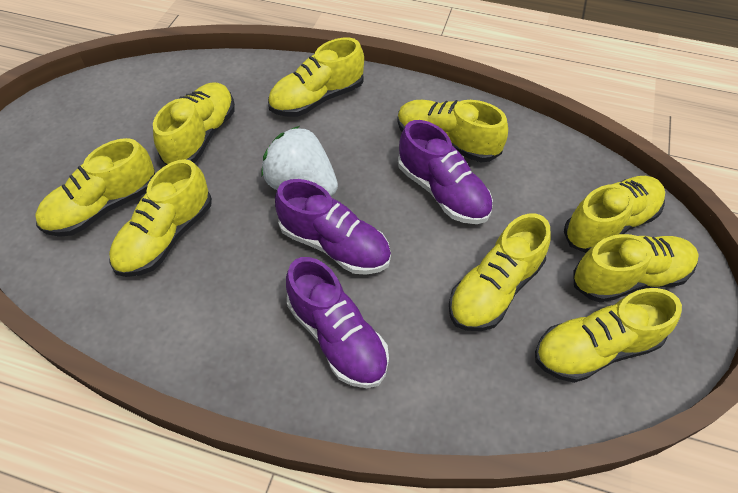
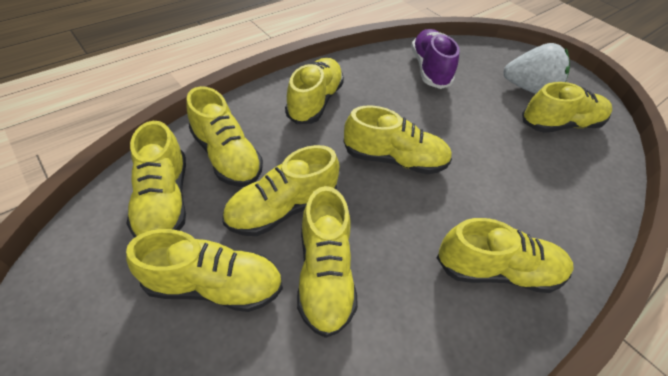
purple shoe: 3 -> 1

